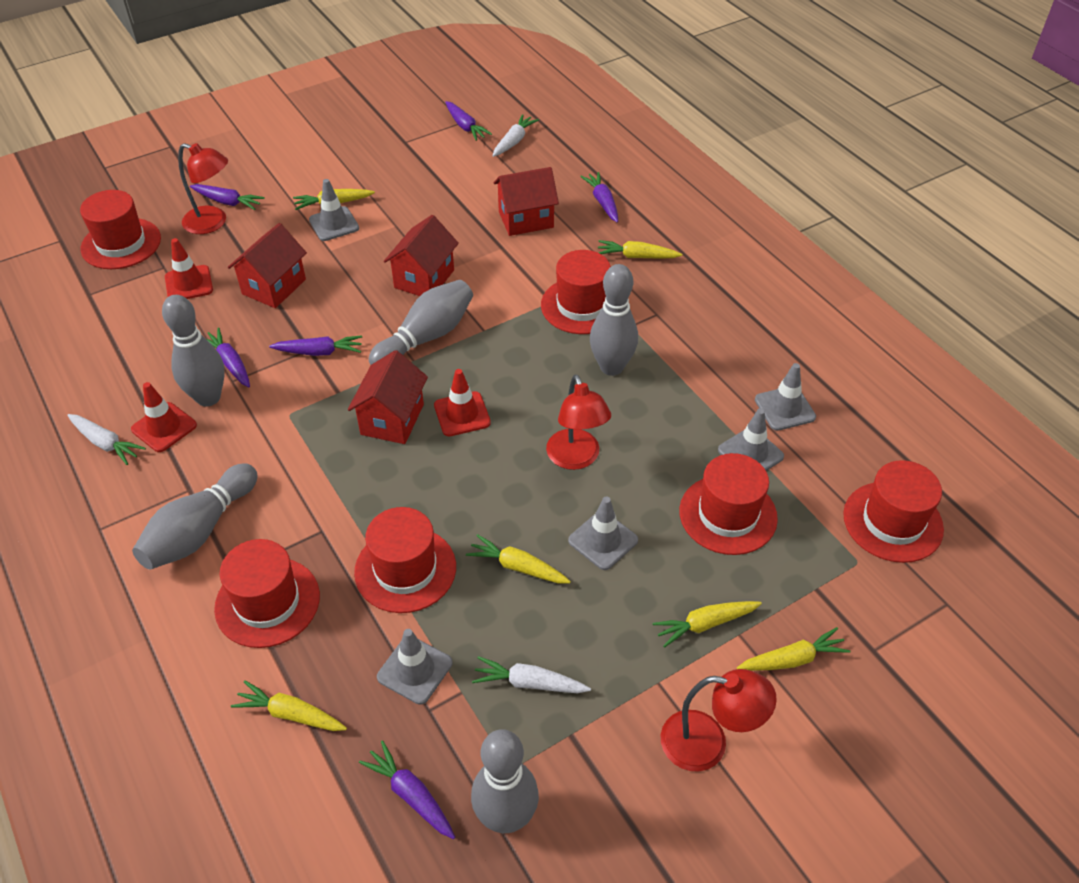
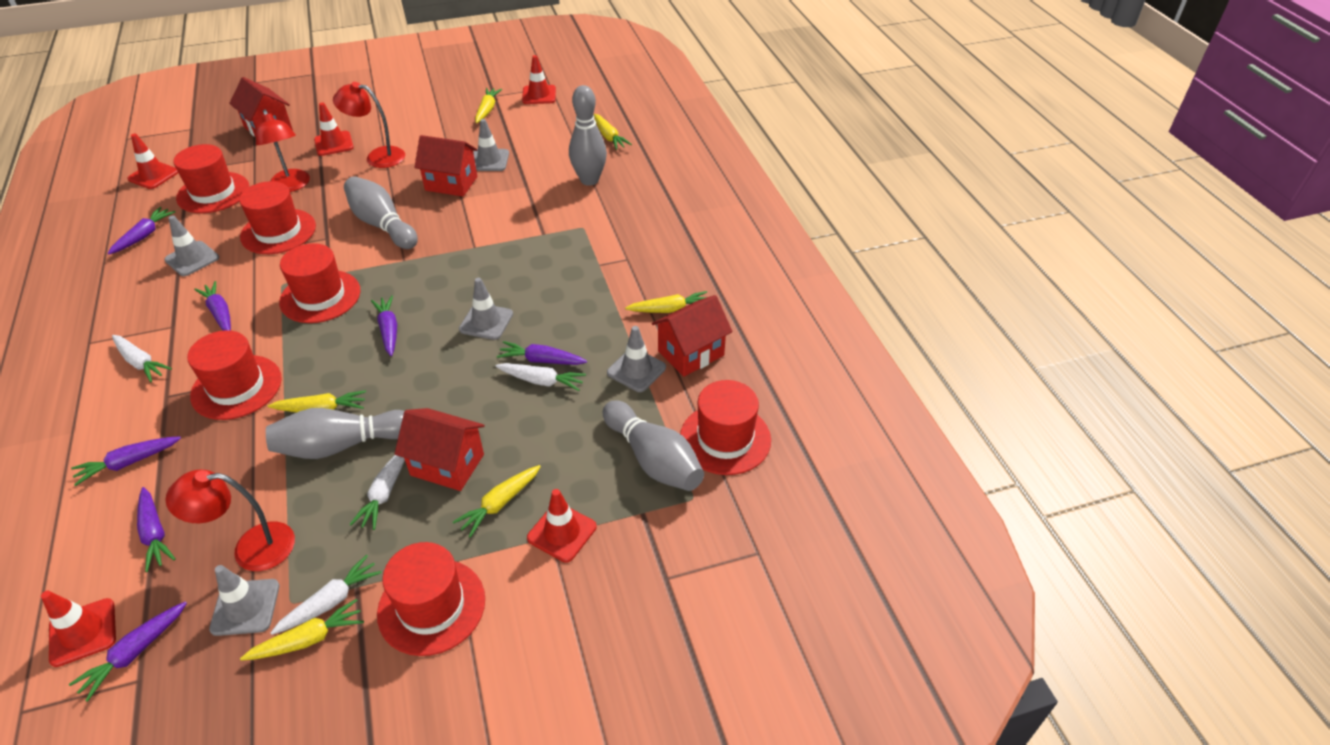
grey bowling pin: 5 -> 4
purple carrot: 6 -> 7
red traffic cone: 3 -> 5
white carrot: 3 -> 4

